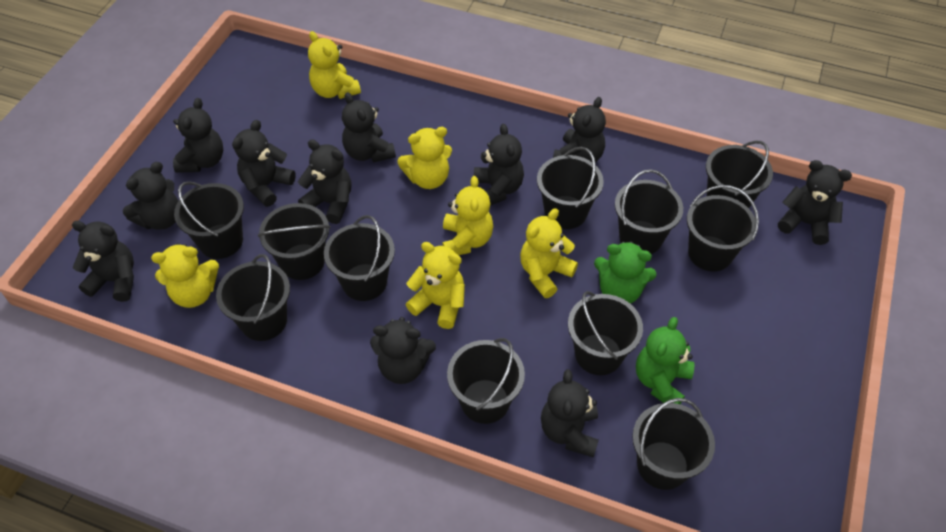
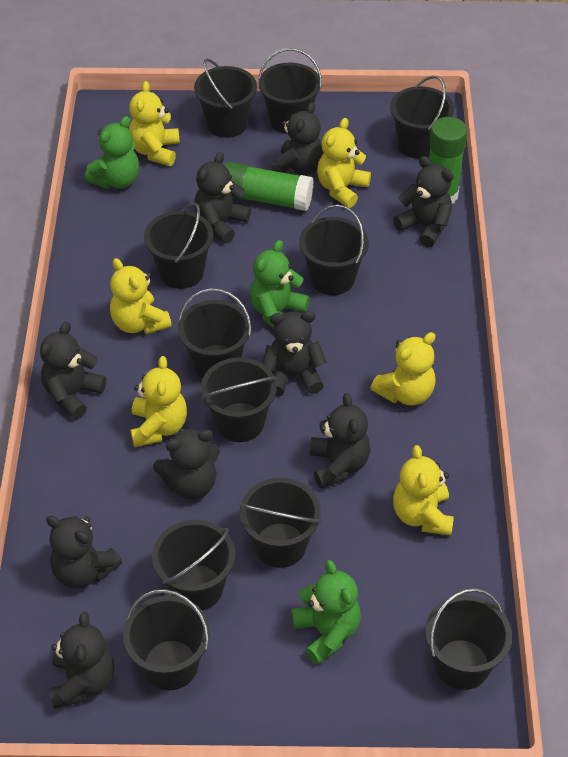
black teddy bear: 11 -> 9
green glue stick: 0 -> 2
green teddy bear: 2 -> 3

